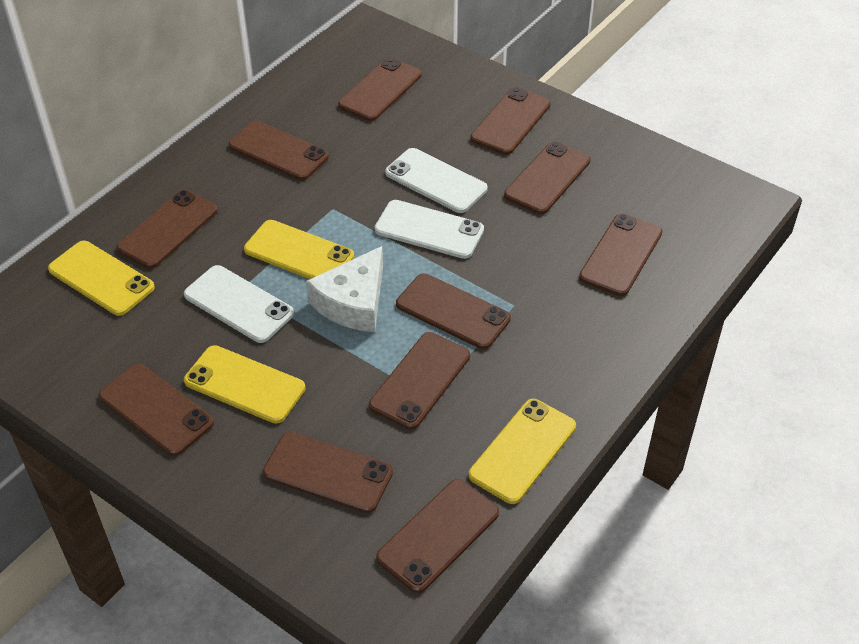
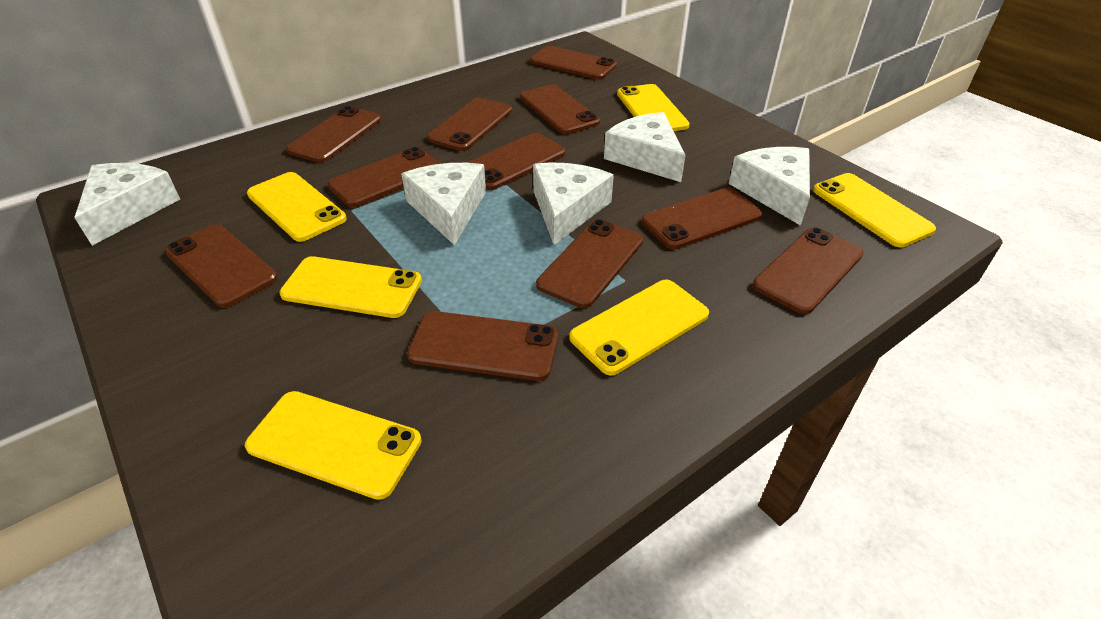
white cheese: 1 -> 5
white phone: 3 -> 0
yellow phone: 4 -> 6

